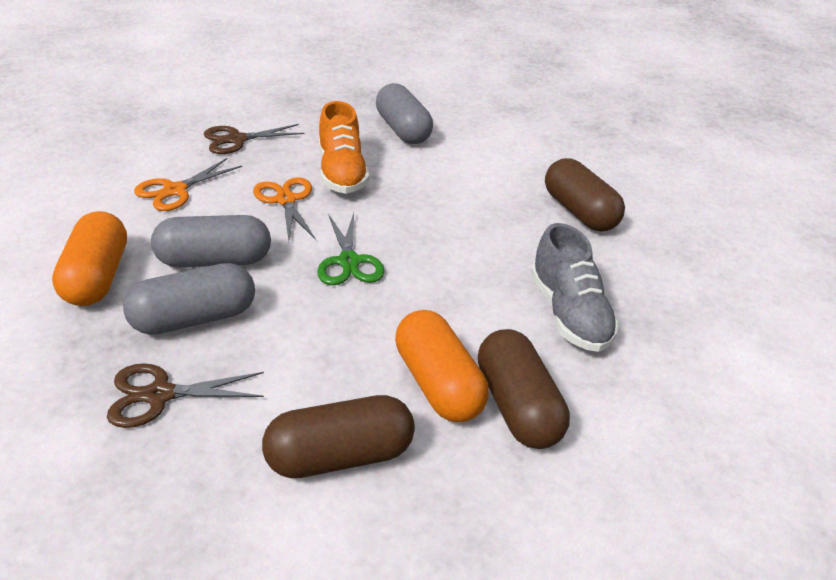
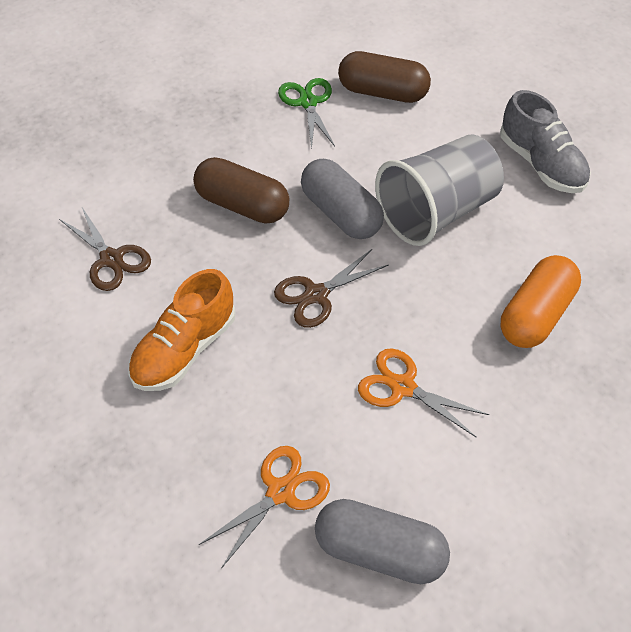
brown capsule: 3 -> 2
grey capsule: 3 -> 2
grey cup: 0 -> 1
orange capsule: 2 -> 1

